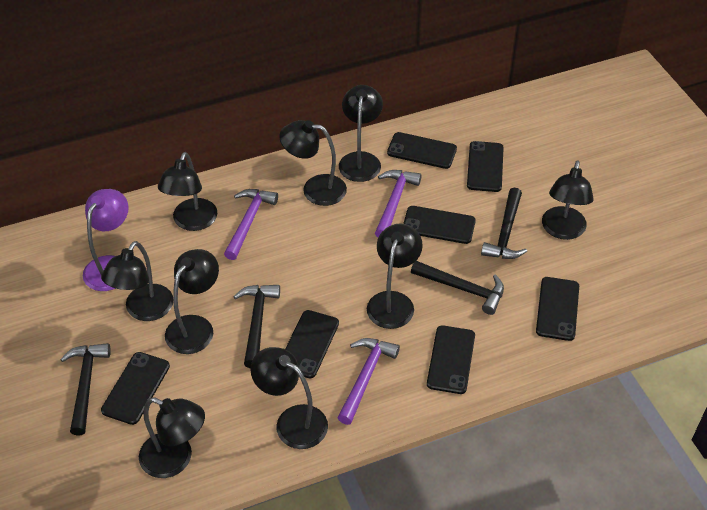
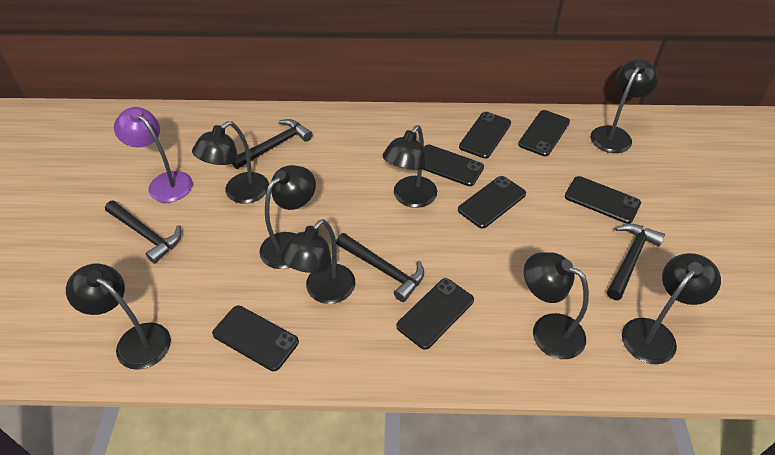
black lamp: 9 -> 8
purple hammer: 3 -> 0

